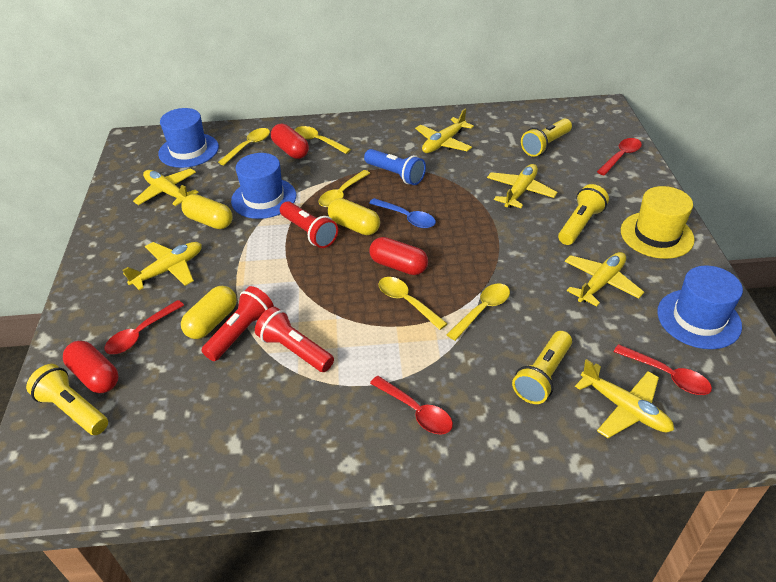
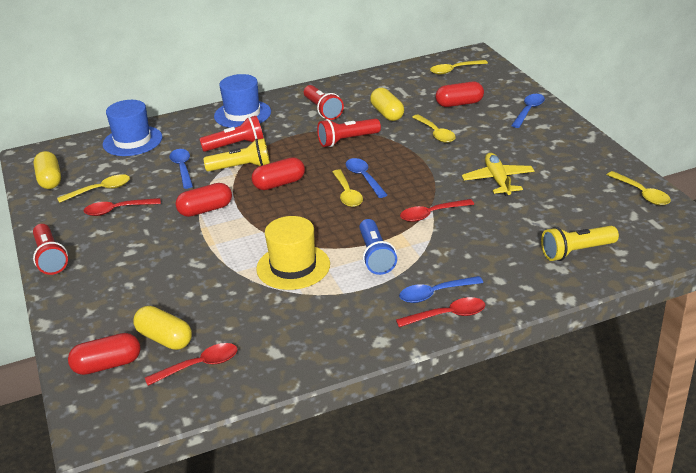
blue hat: 3 -> 2
blue spoon: 1 -> 4
red capsule: 3 -> 4
red flashlight: 3 -> 4
yellow flashlight: 4 -> 2
yellow plane: 6 -> 1

